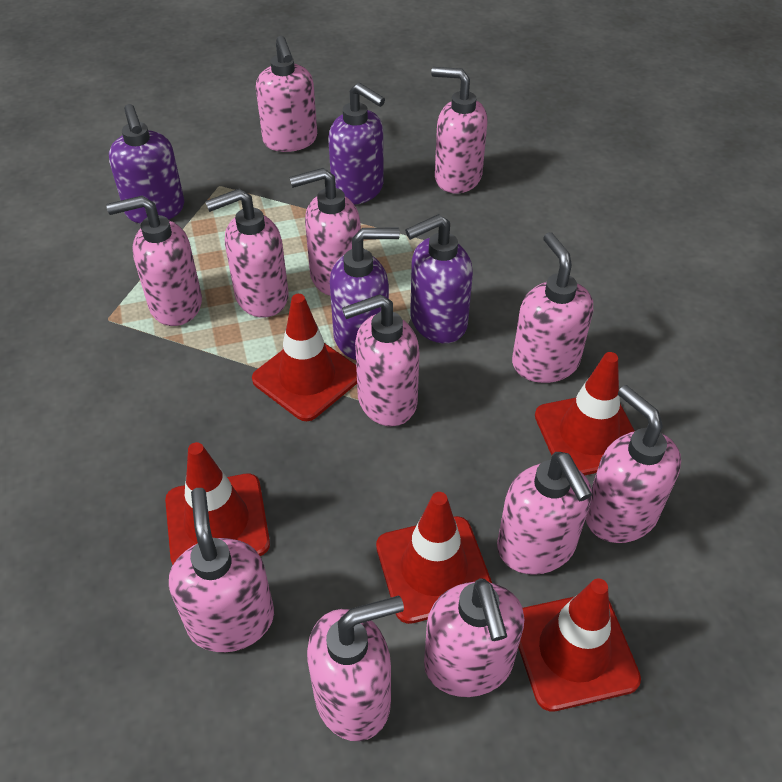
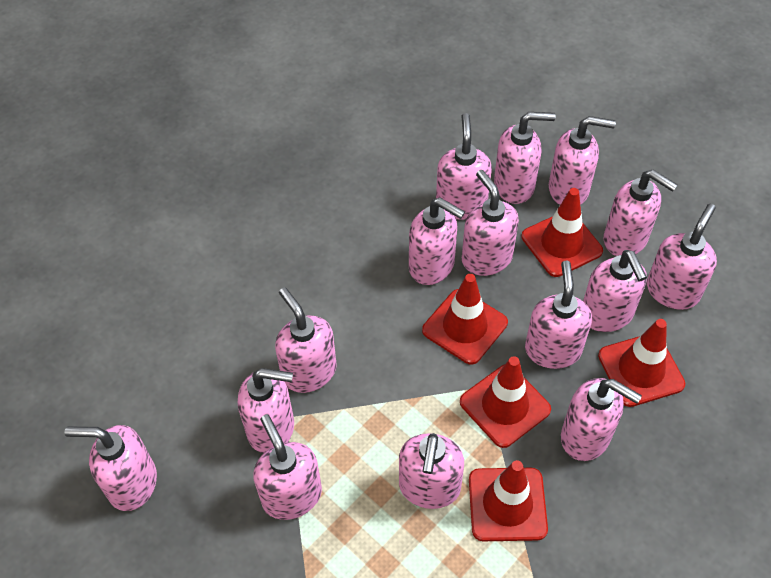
pink soap dispenser: 12 -> 15
purple soap dispenser: 4 -> 0

